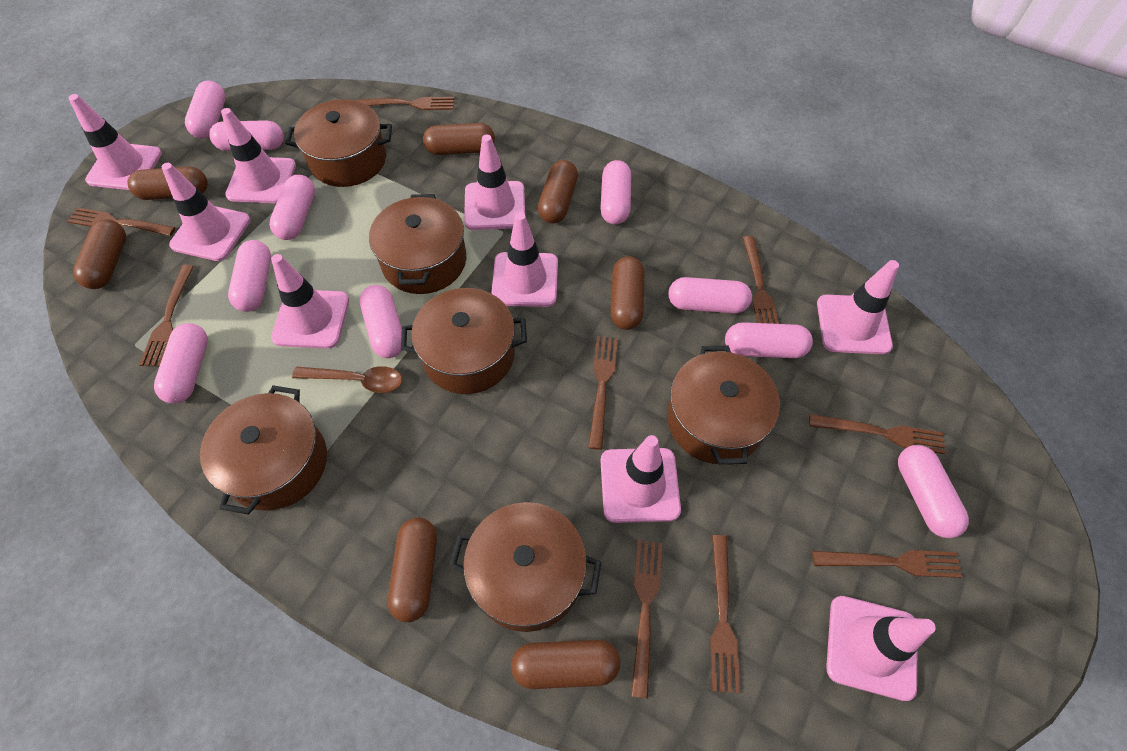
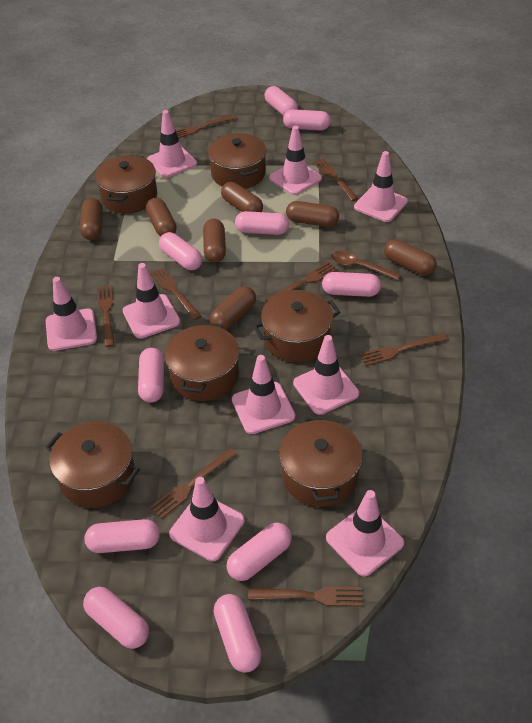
brown fork: 9 -> 8

